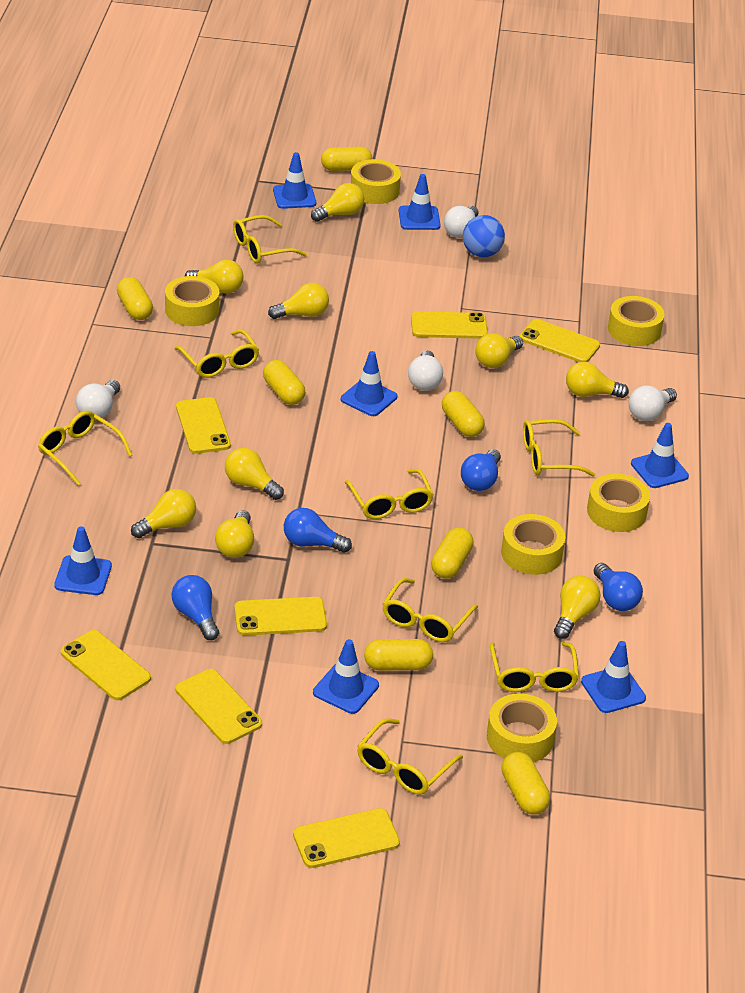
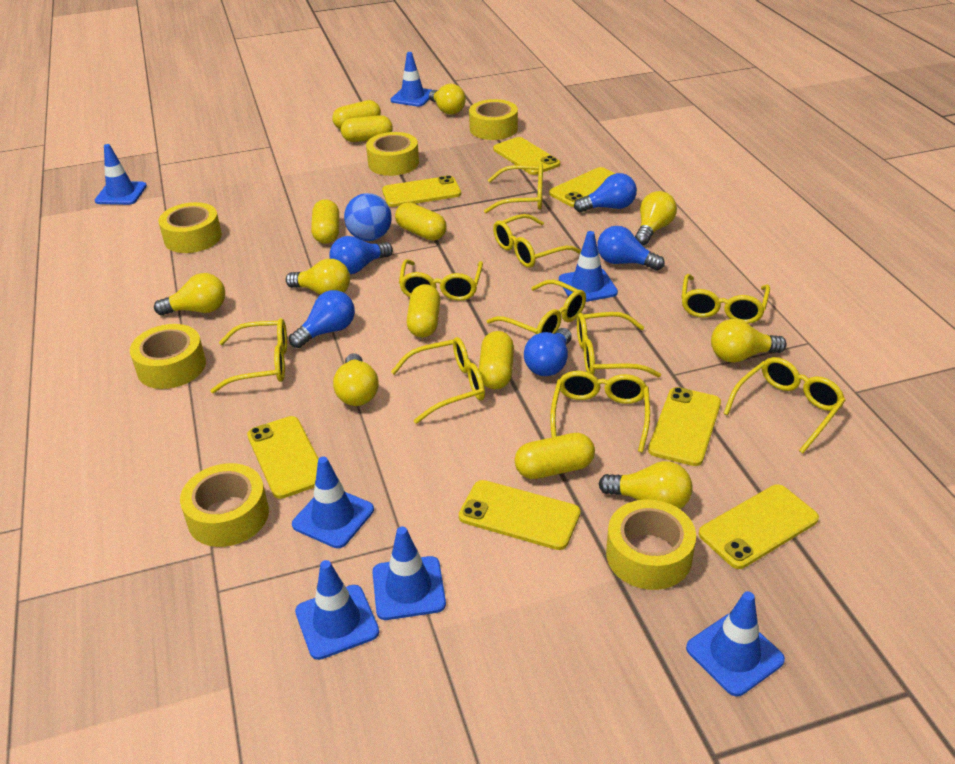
blue light bulb: 4 -> 5
white light bulb: 4 -> 0
yellow glasses: 8 -> 10
yellow light bulb: 9 -> 7

